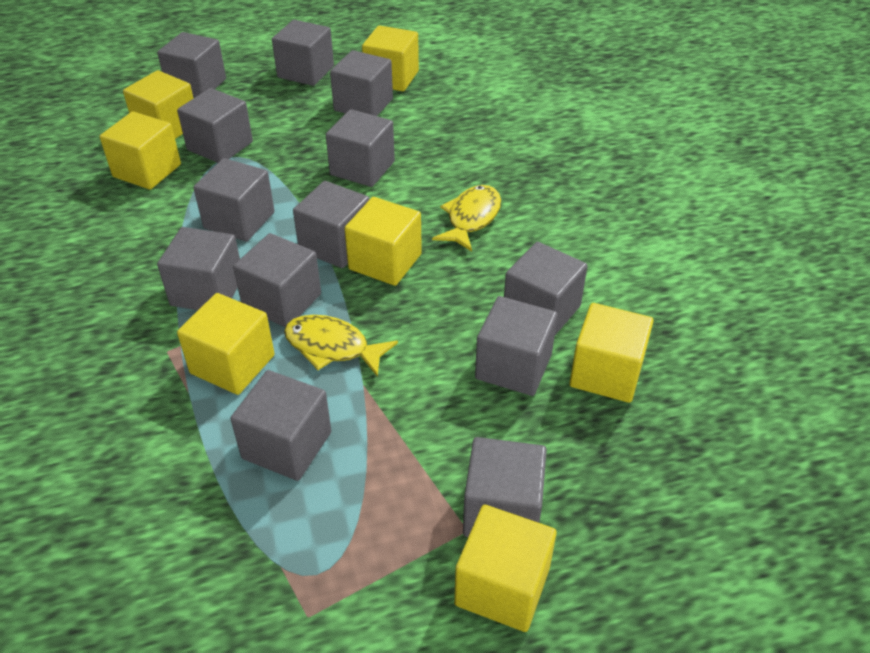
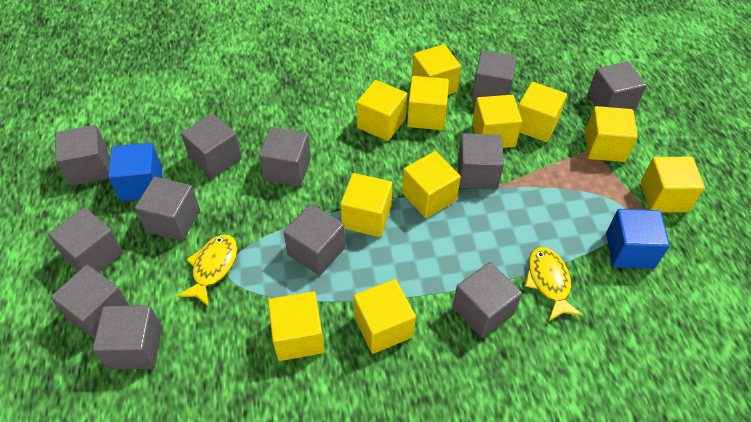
blue cube: 0 -> 2
grey cube: 13 -> 12
yellow cube: 7 -> 11

